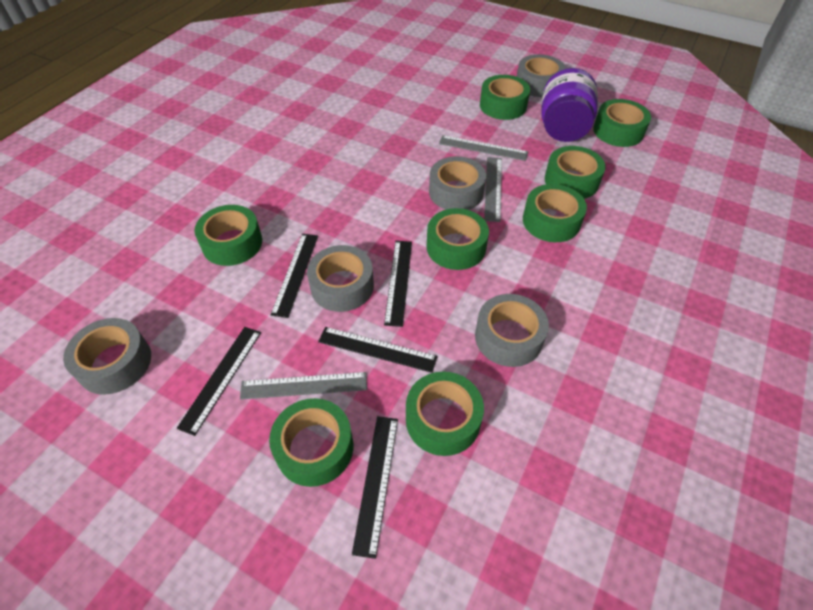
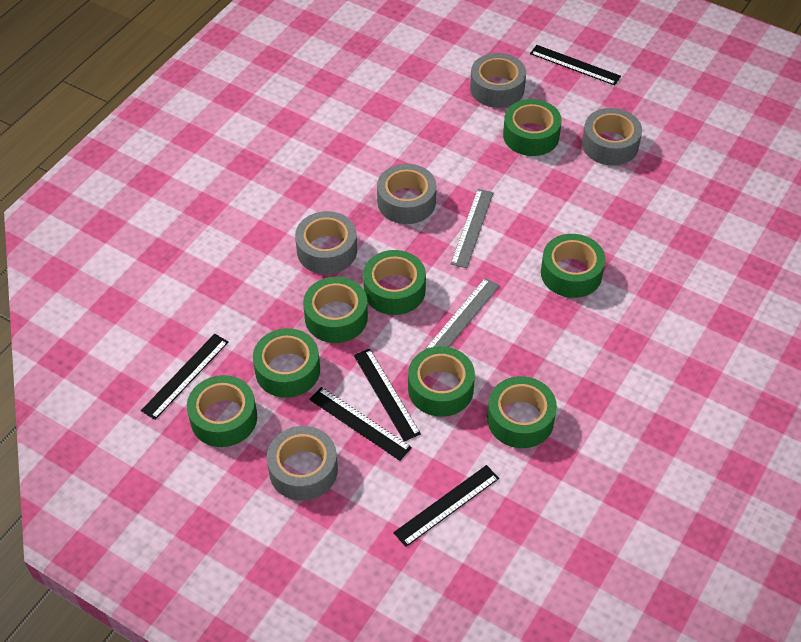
grey ruler: 3 -> 2
purple jar: 1 -> 0

